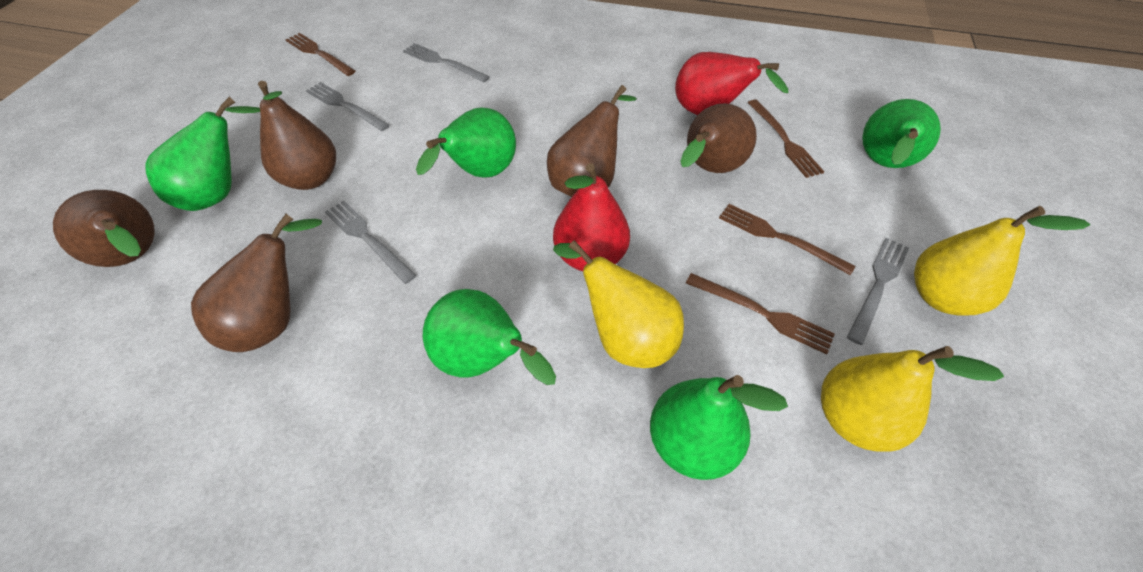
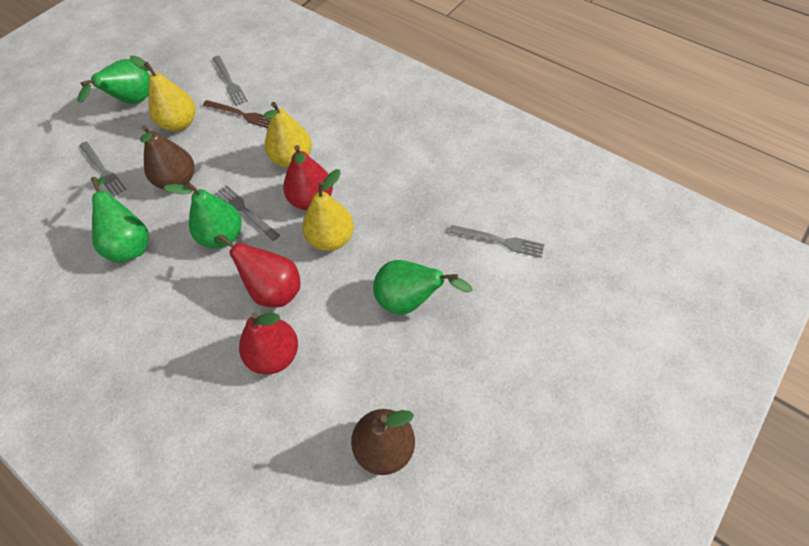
brown fork: 4 -> 1
brown pear: 5 -> 2
green pear: 5 -> 4
red pear: 2 -> 3

